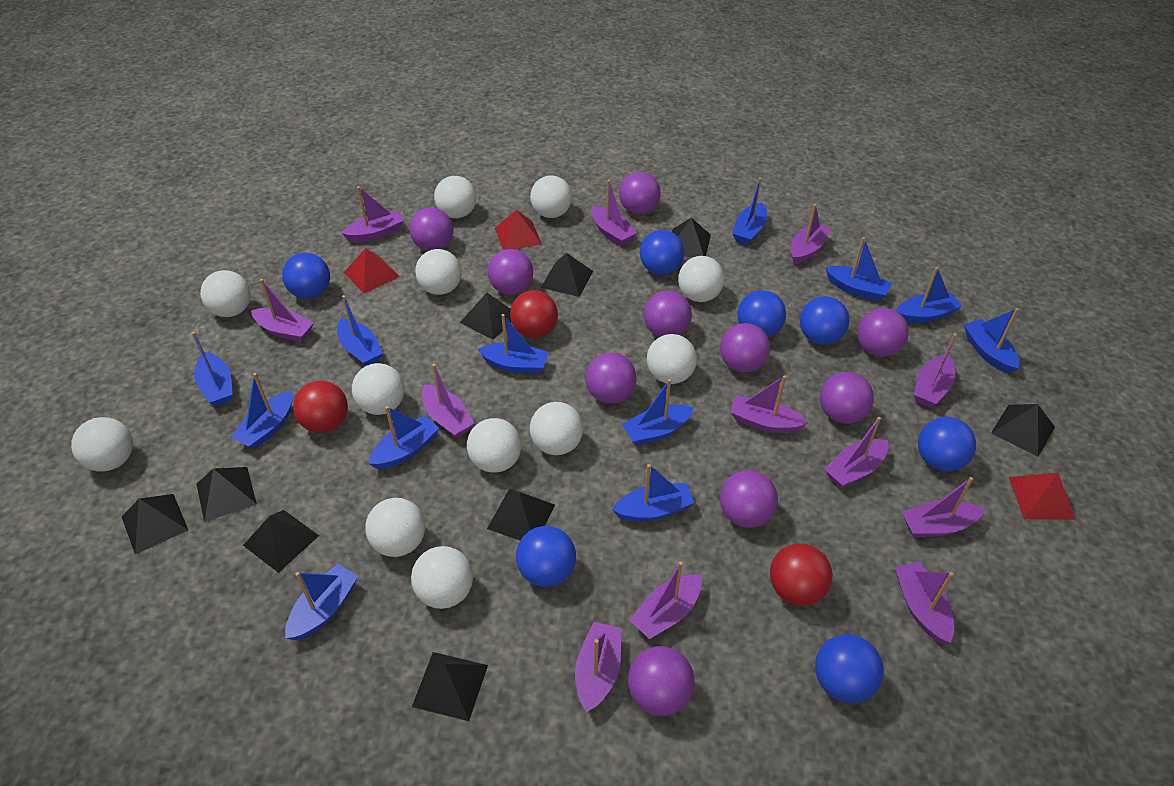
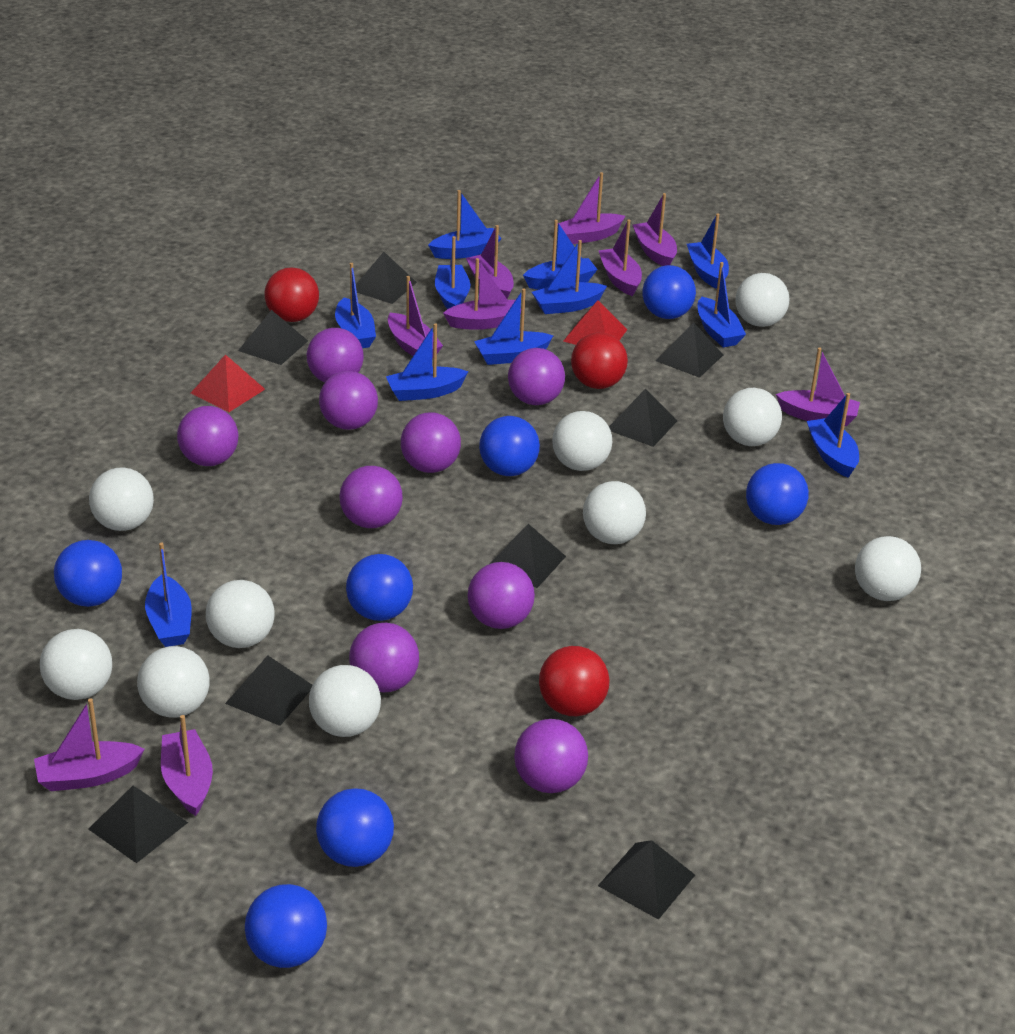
black pyramid: 9 -> 8
blue boat: 12 -> 11
purple ball: 10 -> 9
purple boat: 12 -> 9
red pyramid: 3 -> 2
white ball: 12 -> 10

